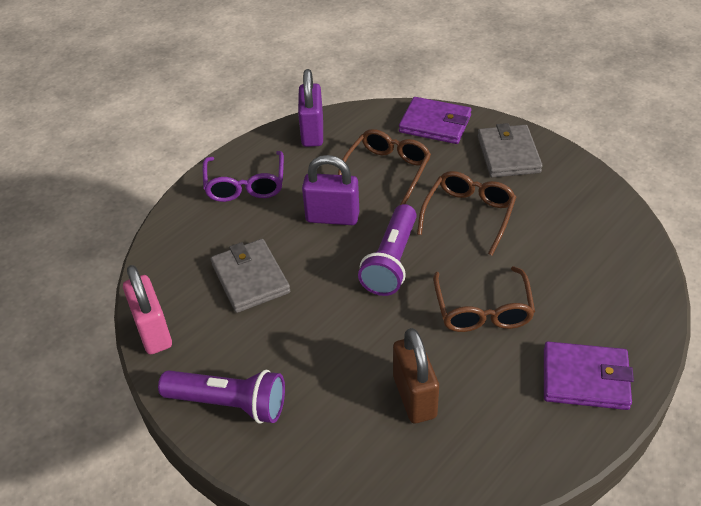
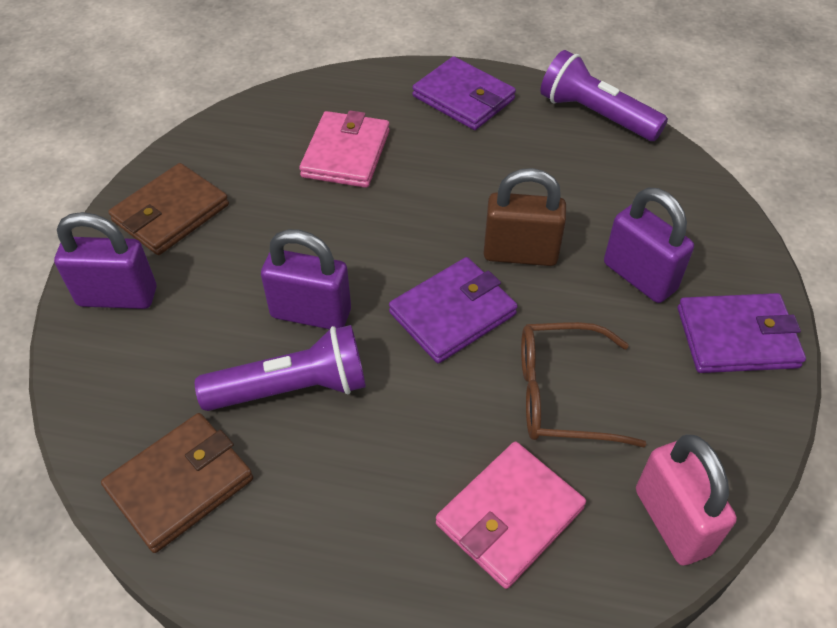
brown glasses: 3 -> 1
brown wallet: 0 -> 2
grey wallet: 2 -> 0
pink wallet: 0 -> 2
purple glasses: 1 -> 0
purple padlock: 2 -> 3
purple wallet: 2 -> 3

